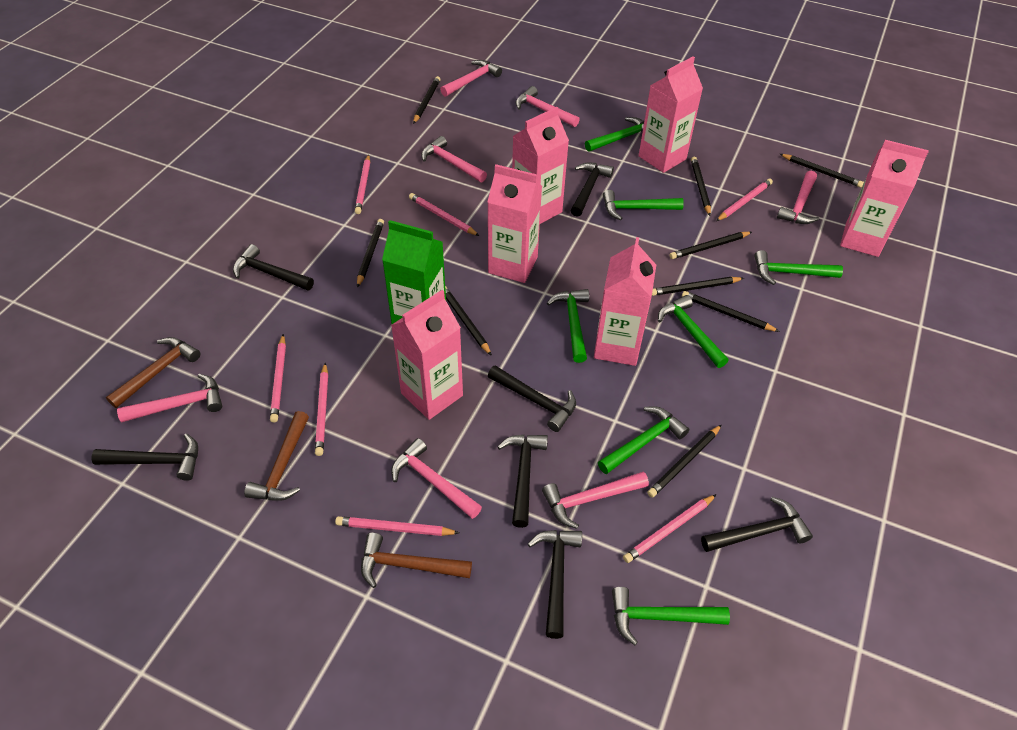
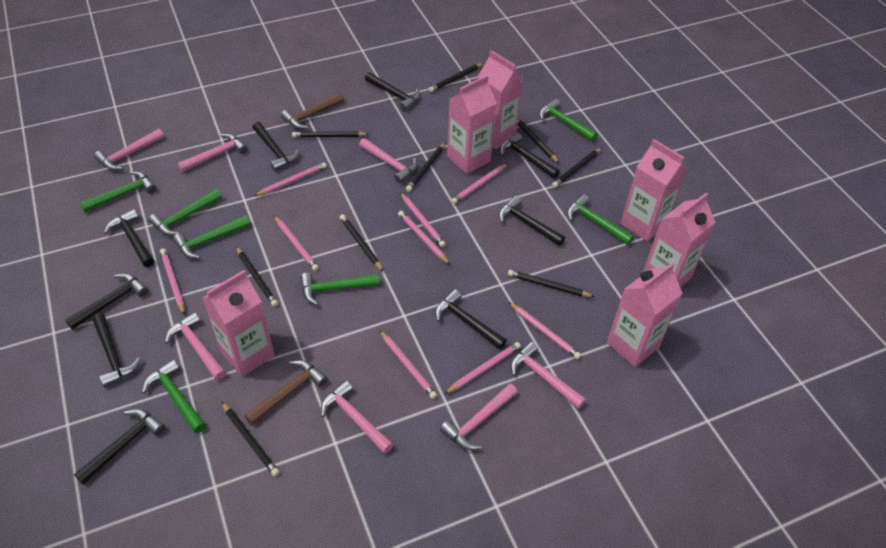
black hammer: 7 -> 9
brown hammer: 3 -> 2
green carton: 1 -> 0
pink pencil: 7 -> 9

